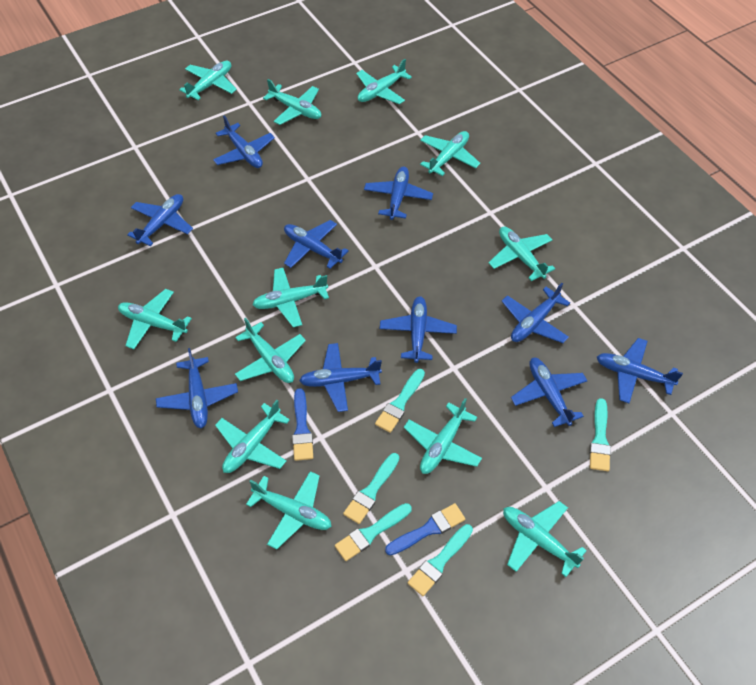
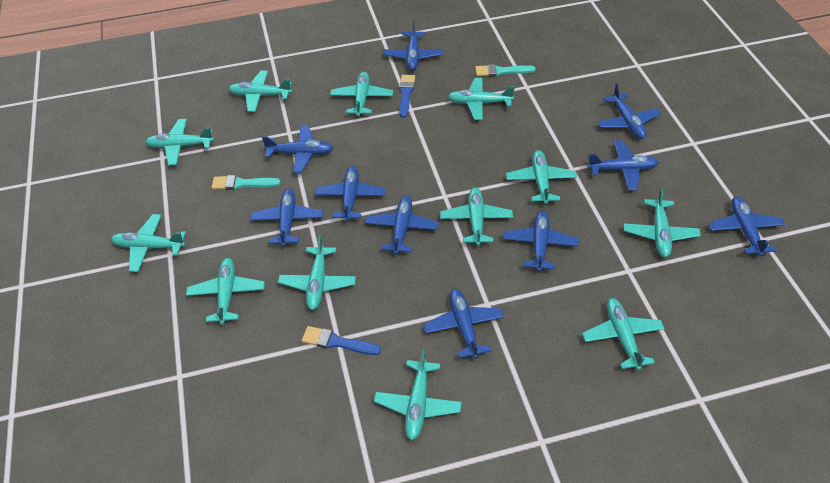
turquoise brush: 5 -> 2

